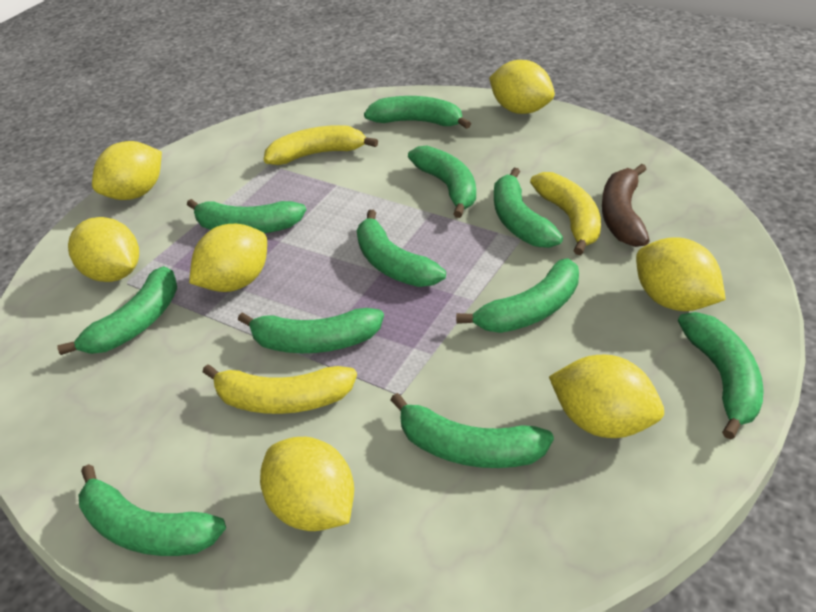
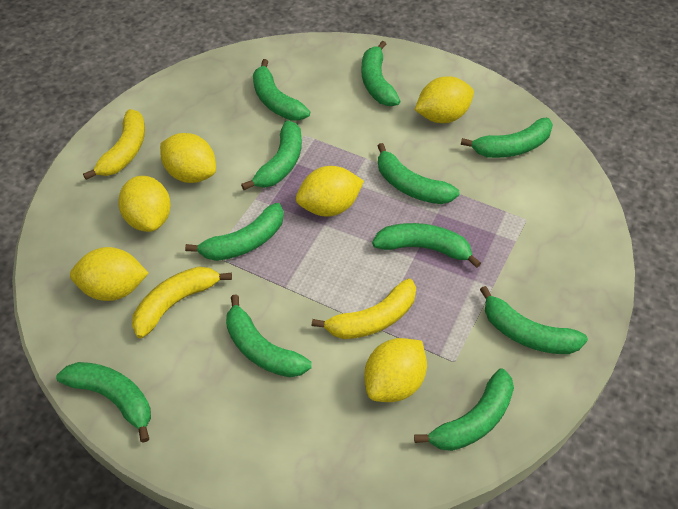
brown banana: 1 -> 0
yellow lemon: 7 -> 6

